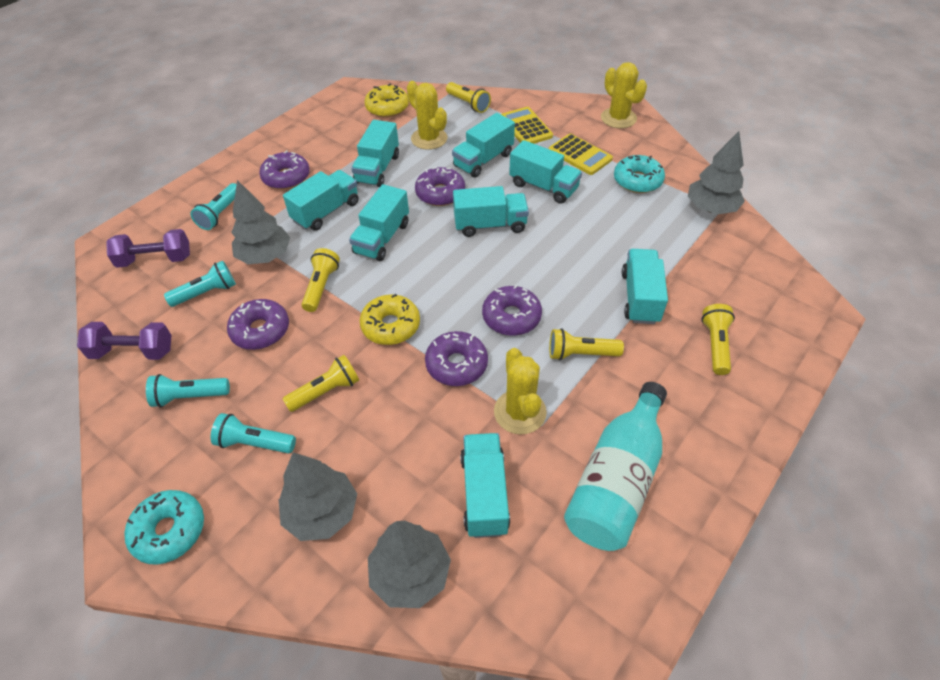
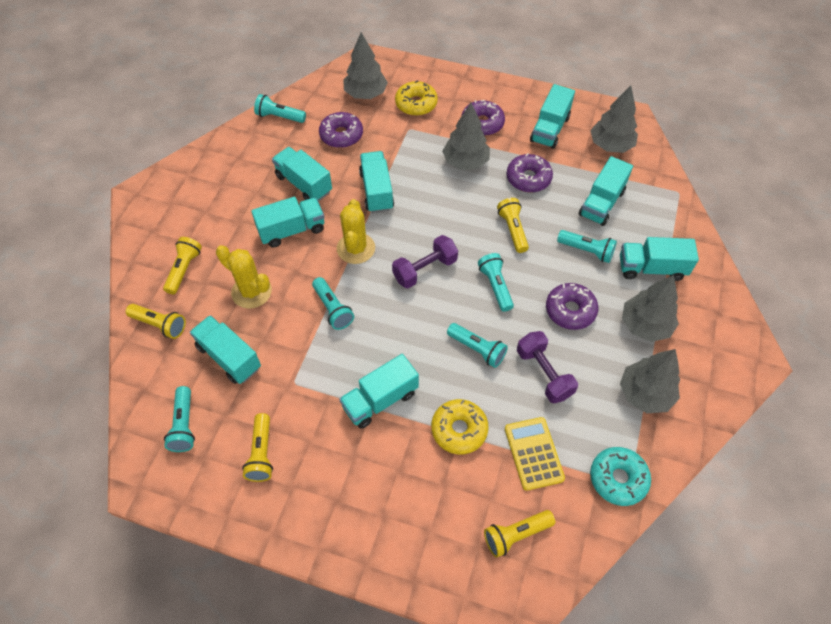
grey tree: 4 -> 5
purple donut: 5 -> 4
turquoise bottle: 1 -> 0
turquoise donut: 2 -> 1
turquoise flashlight: 4 -> 6
yellow cactus: 3 -> 2
yellow calculator: 2 -> 1

